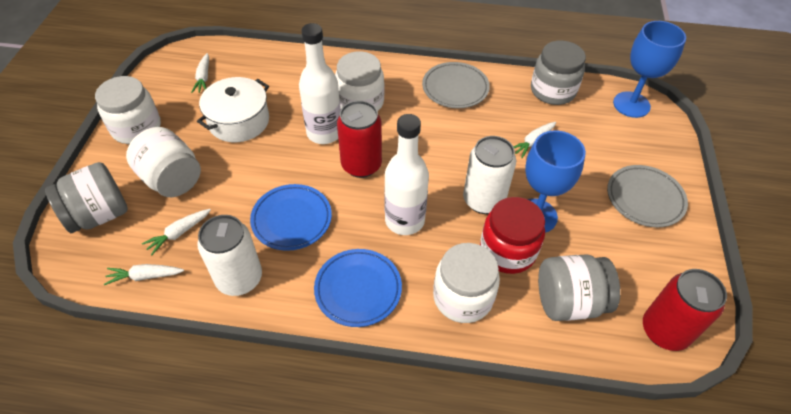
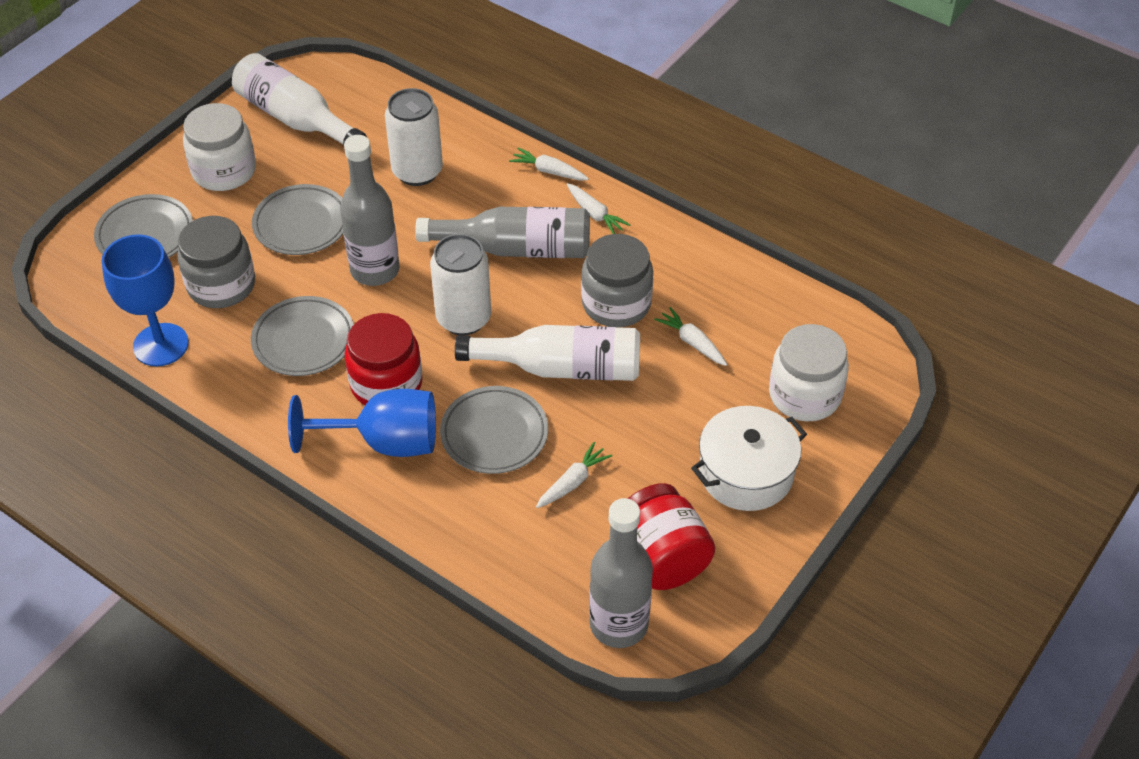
blue plate: 2 -> 0
grey bottle: 0 -> 3
grey jar: 3 -> 2
grey plate: 2 -> 4
red can: 2 -> 0
red jar: 1 -> 2
white jar: 4 -> 2

